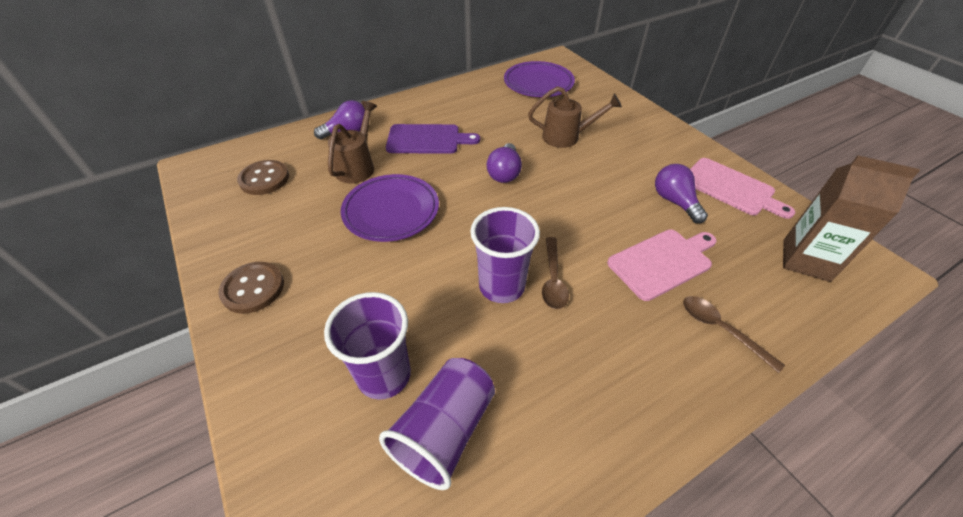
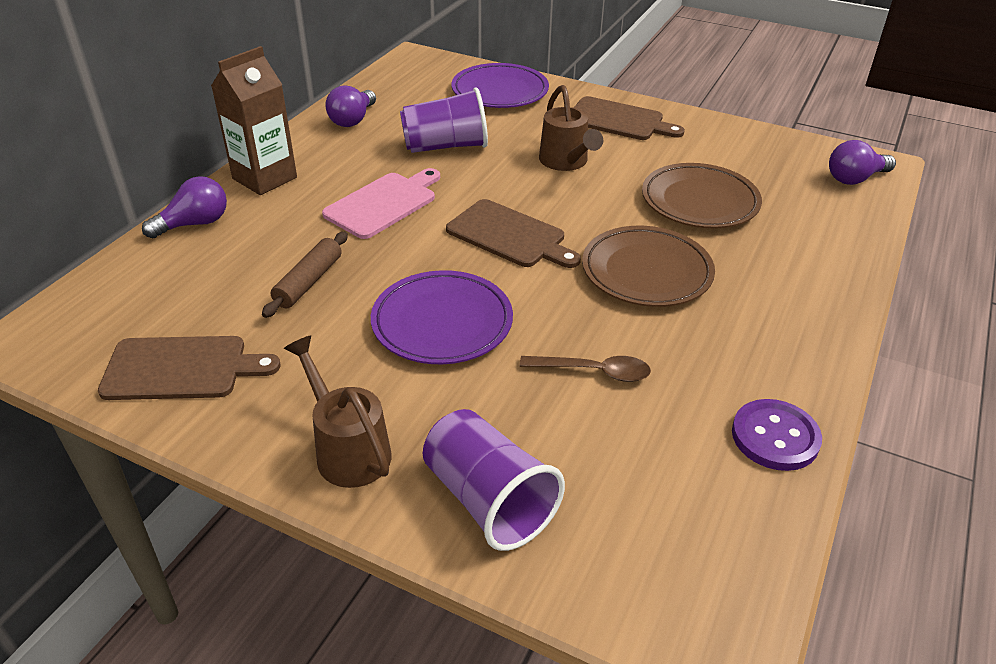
brown button: 2 -> 0
brown cutting board: 0 -> 3
brown plate: 0 -> 2
brown rolling pin: 0 -> 1
brown spoon: 2 -> 1
pink cutting board: 2 -> 1
purple button: 0 -> 1
purple cup: 3 -> 2
purple cutting board: 1 -> 0

